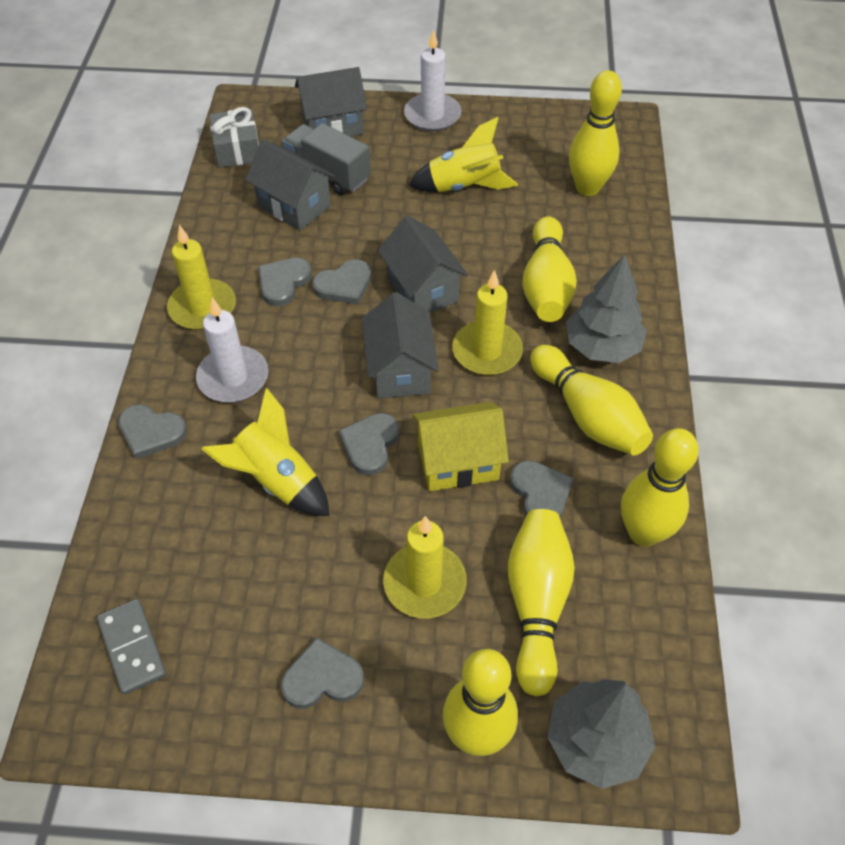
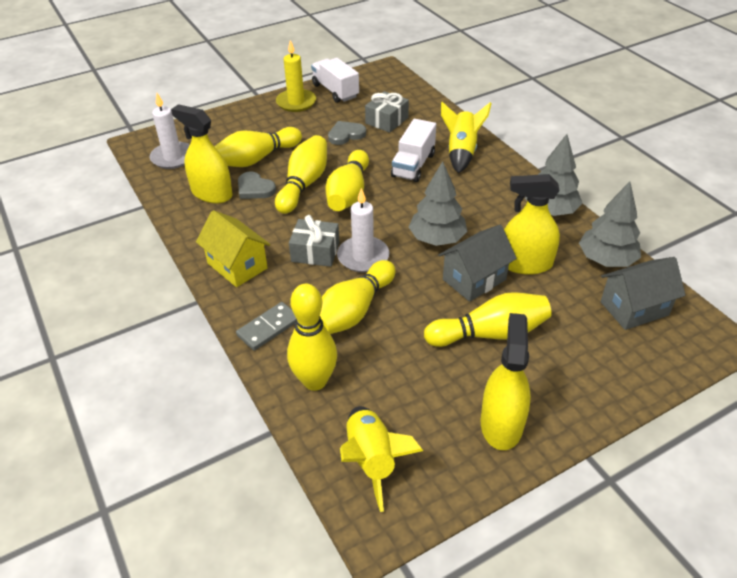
grey gift: 1 -> 2
grey heart: 6 -> 2
grey house: 4 -> 2
grey tree: 2 -> 3
grey truck: 1 -> 0
white truck: 0 -> 2
yellow candle: 3 -> 1
yellow spray bottle: 0 -> 3

